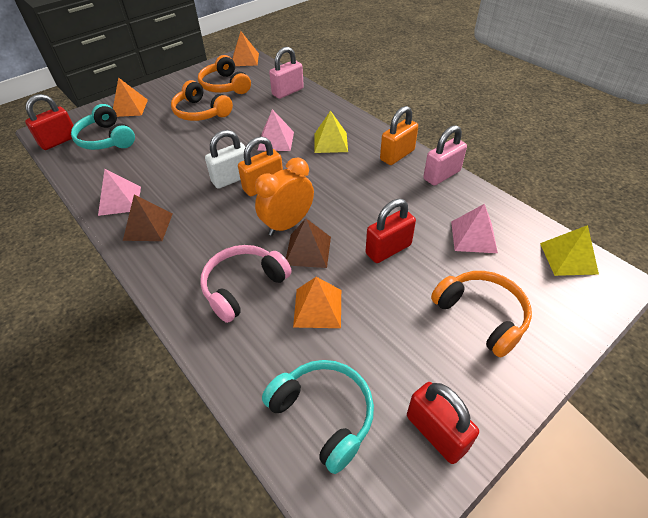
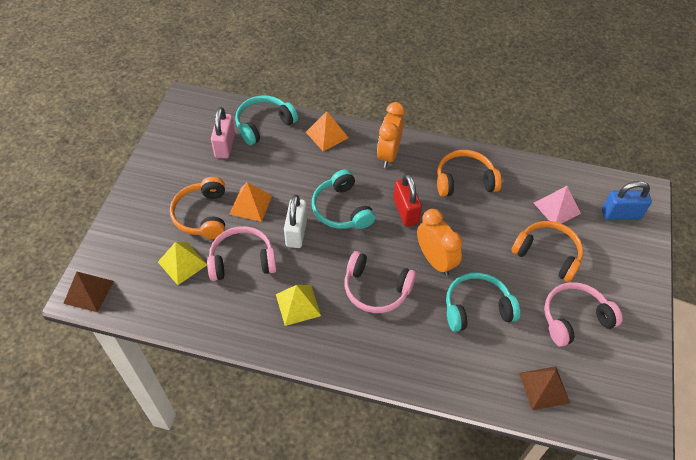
blue padlock: 0 -> 1
orange clock: 1 -> 2
orange padlock: 2 -> 0
orange pyramid: 3 -> 2
pink headphones: 1 -> 3
pink padlock: 2 -> 1
pink pyramid: 3 -> 1
red padlock: 3 -> 1
turquoise headphones: 2 -> 3

